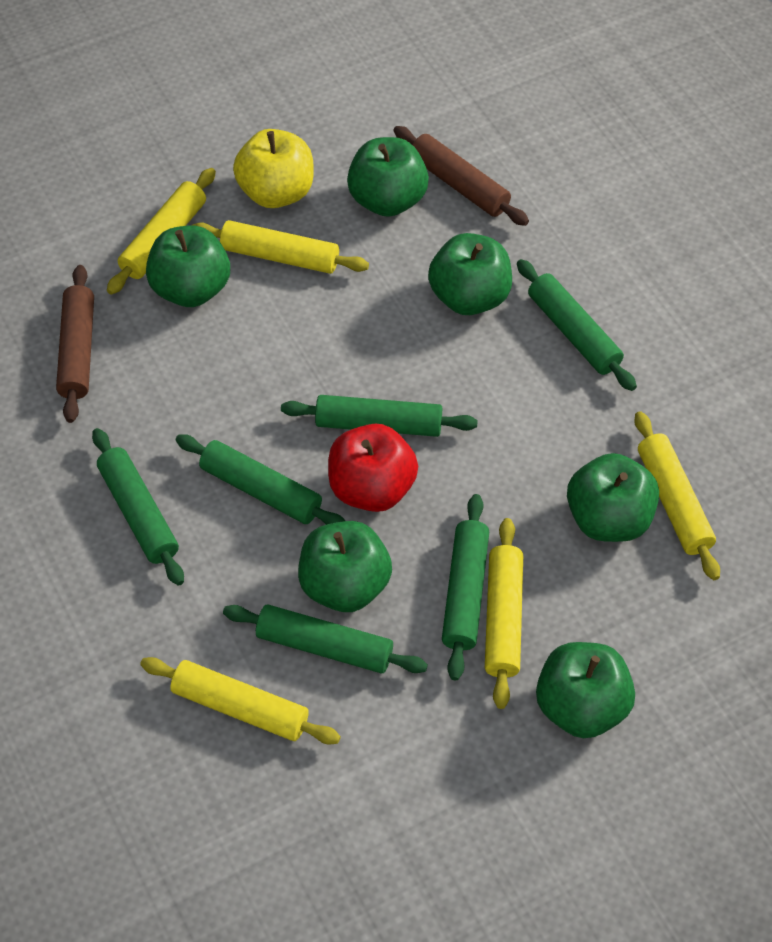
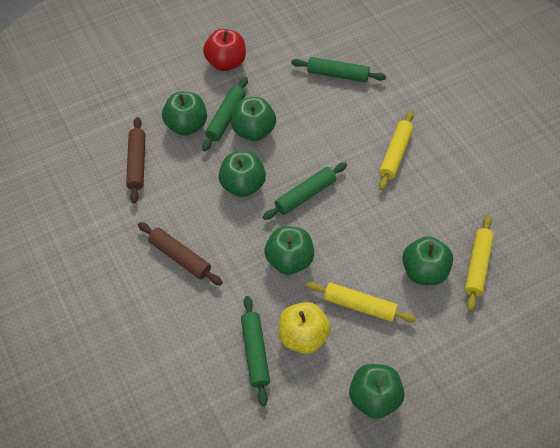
green rolling pin: 6 -> 4
yellow rolling pin: 5 -> 3

